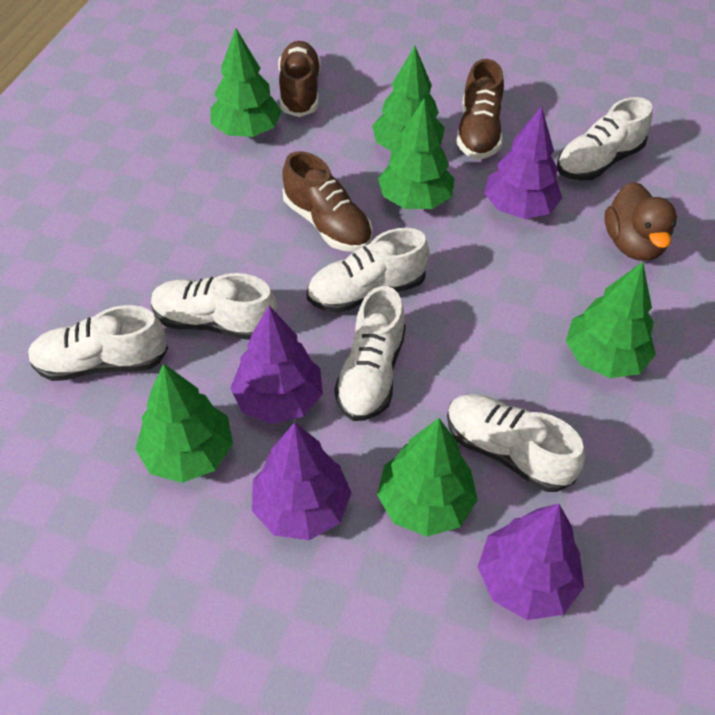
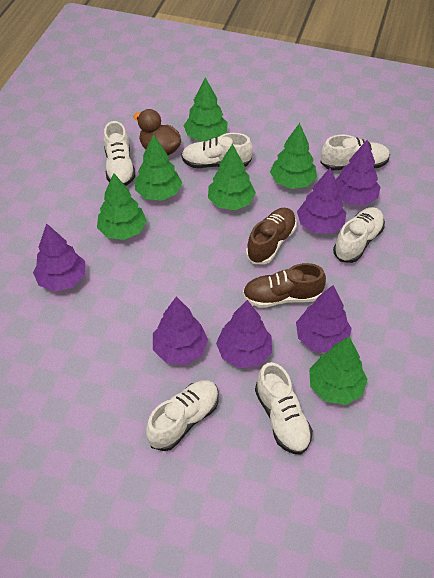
brown shoe: 3 -> 2
purple tree: 4 -> 6

